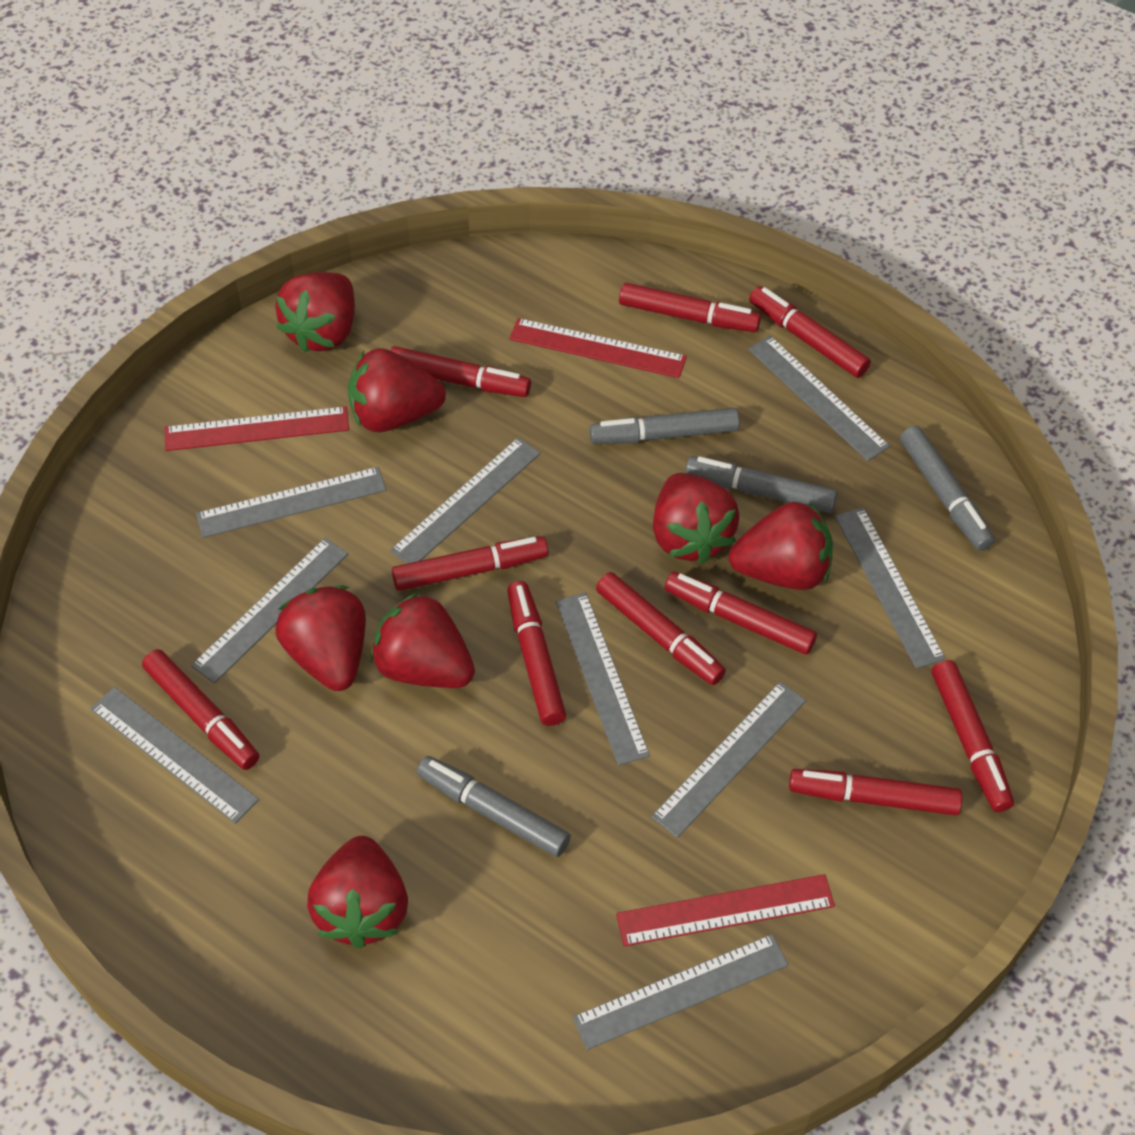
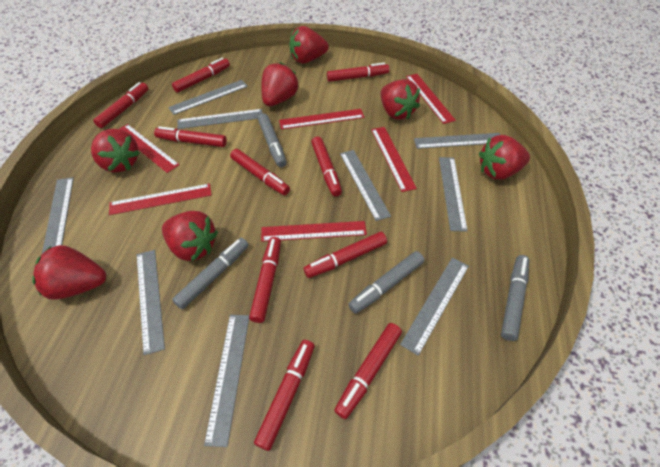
red ruler: 3 -> 6

